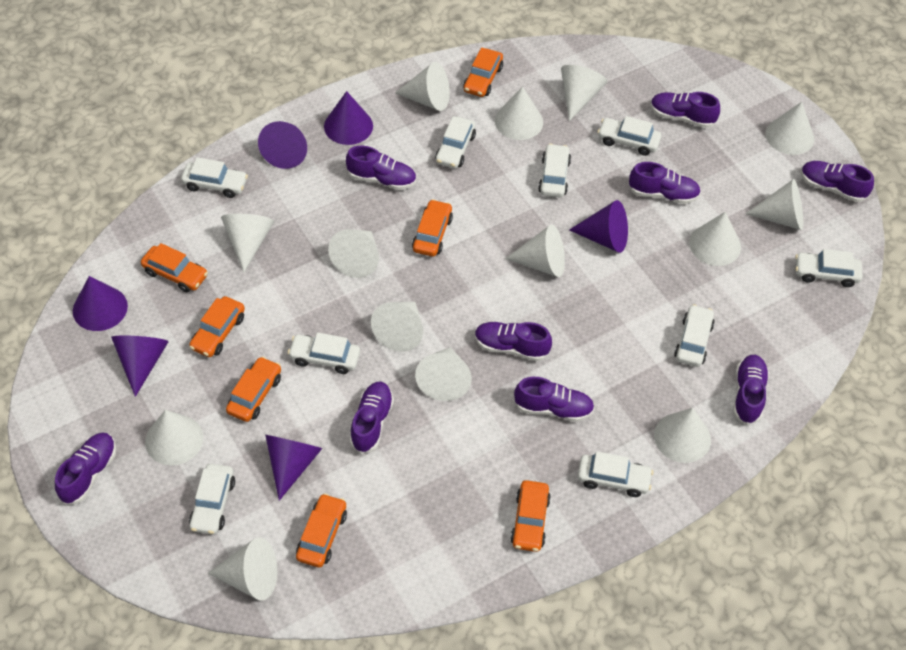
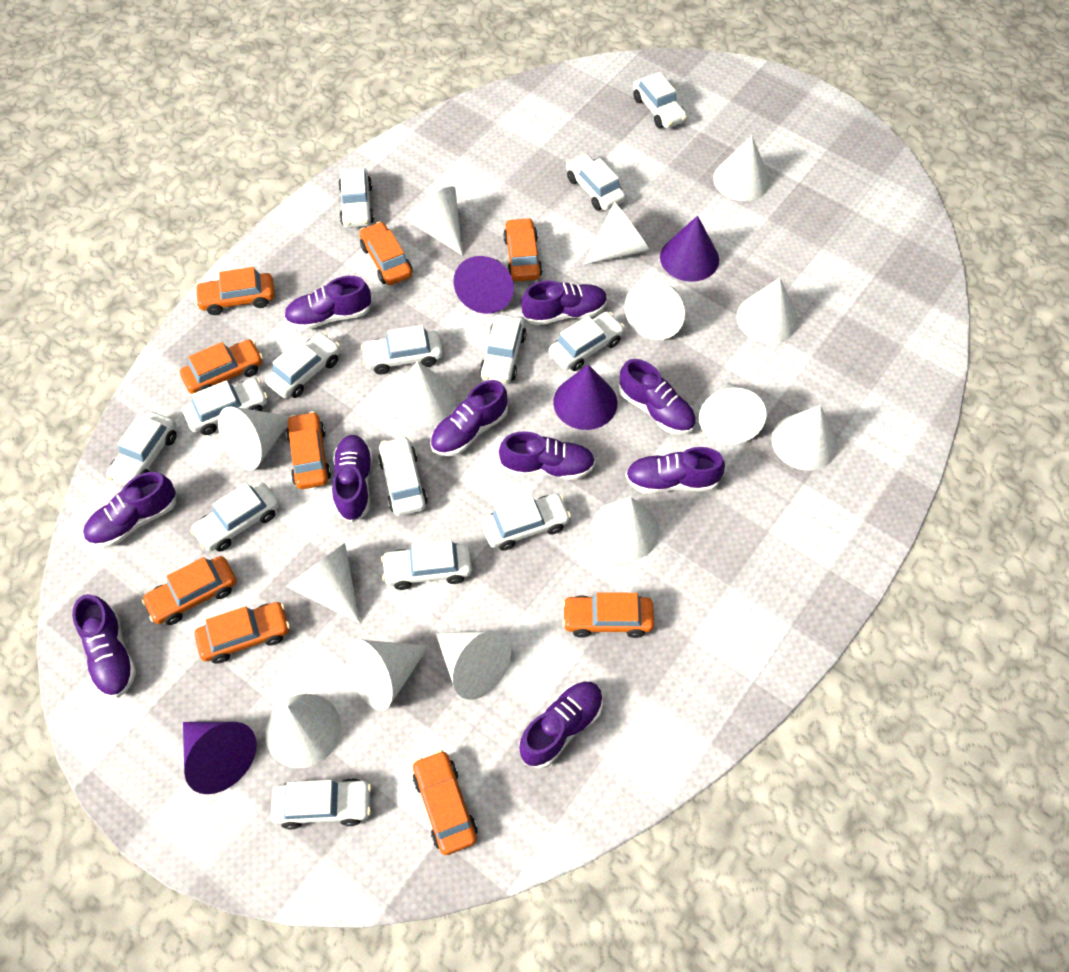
orange car: 7 -> 9
purple cone: 6 -> 4
purple shoe: 9 -> 10
white car: 9 -> 14

